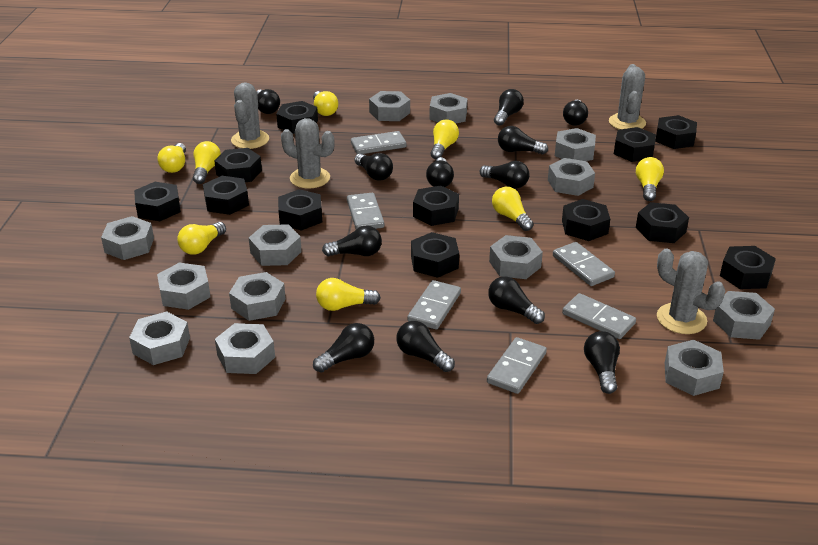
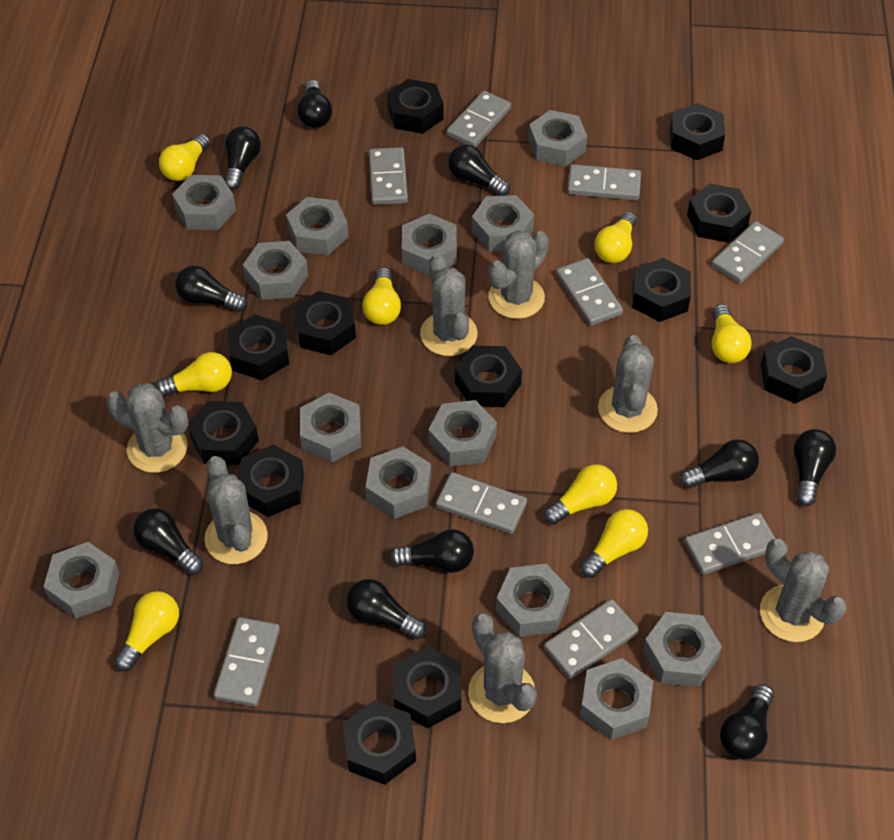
black light bulb: 12 -> 10
grey cactus: 4 -> 7
grey domino: 6 -> 9

